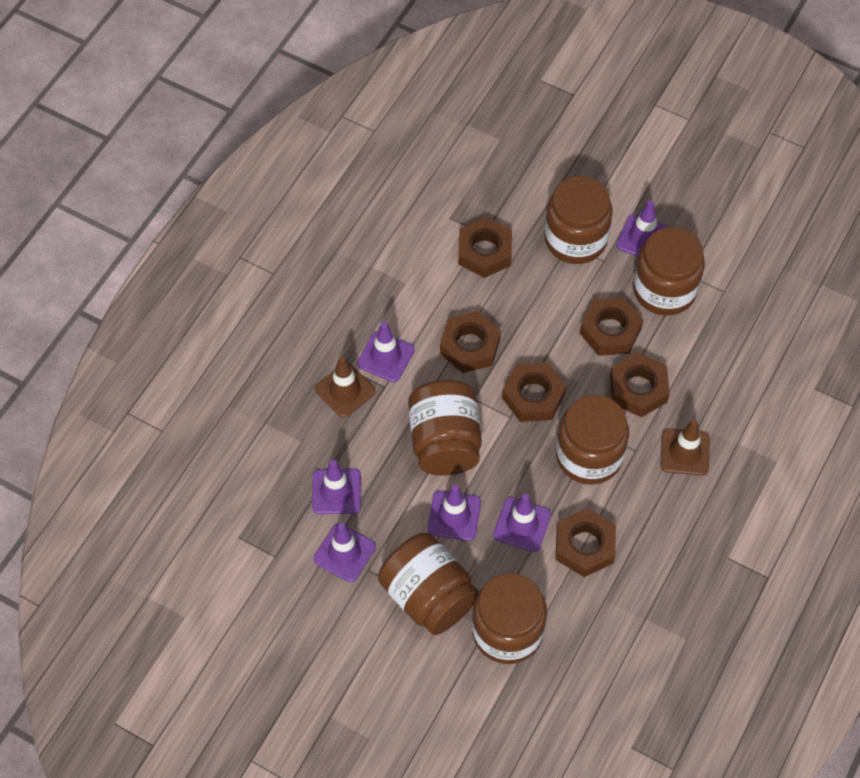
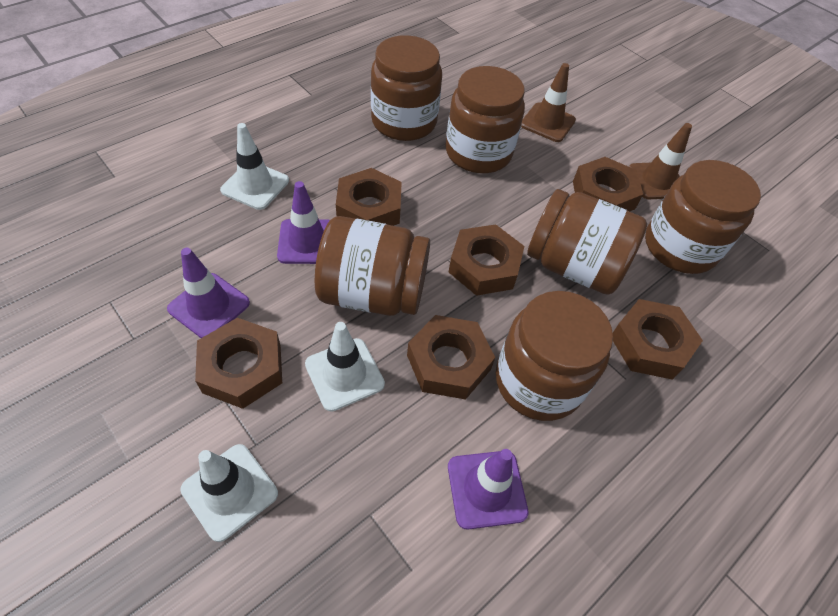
purple traffic cone: 6 -> 3
white traffic cone: 0 -> 3

